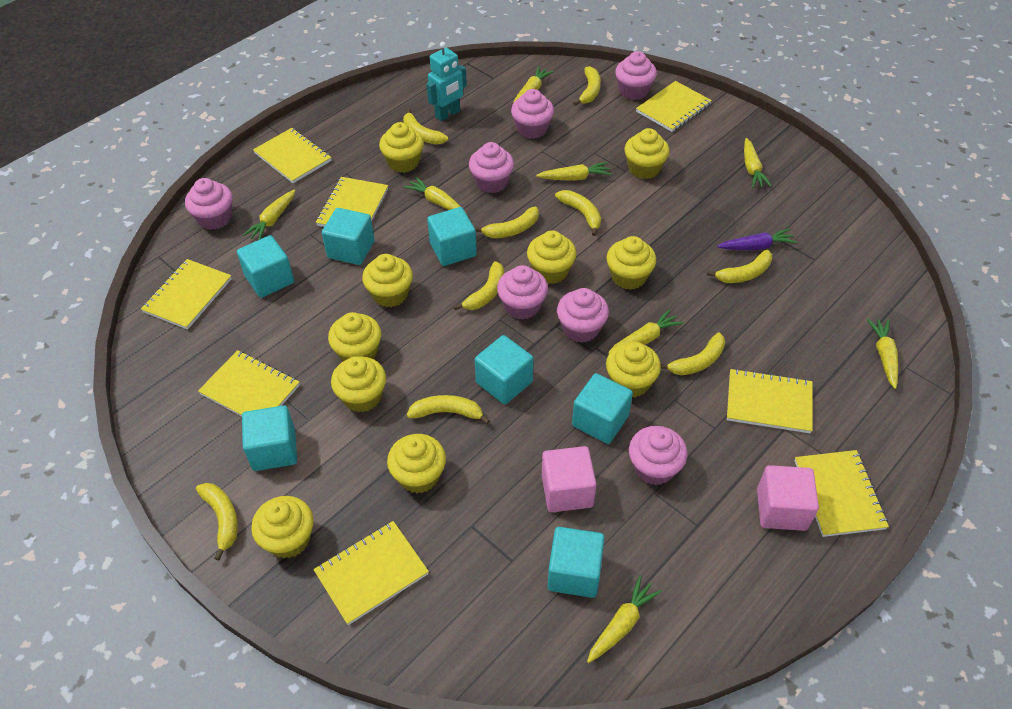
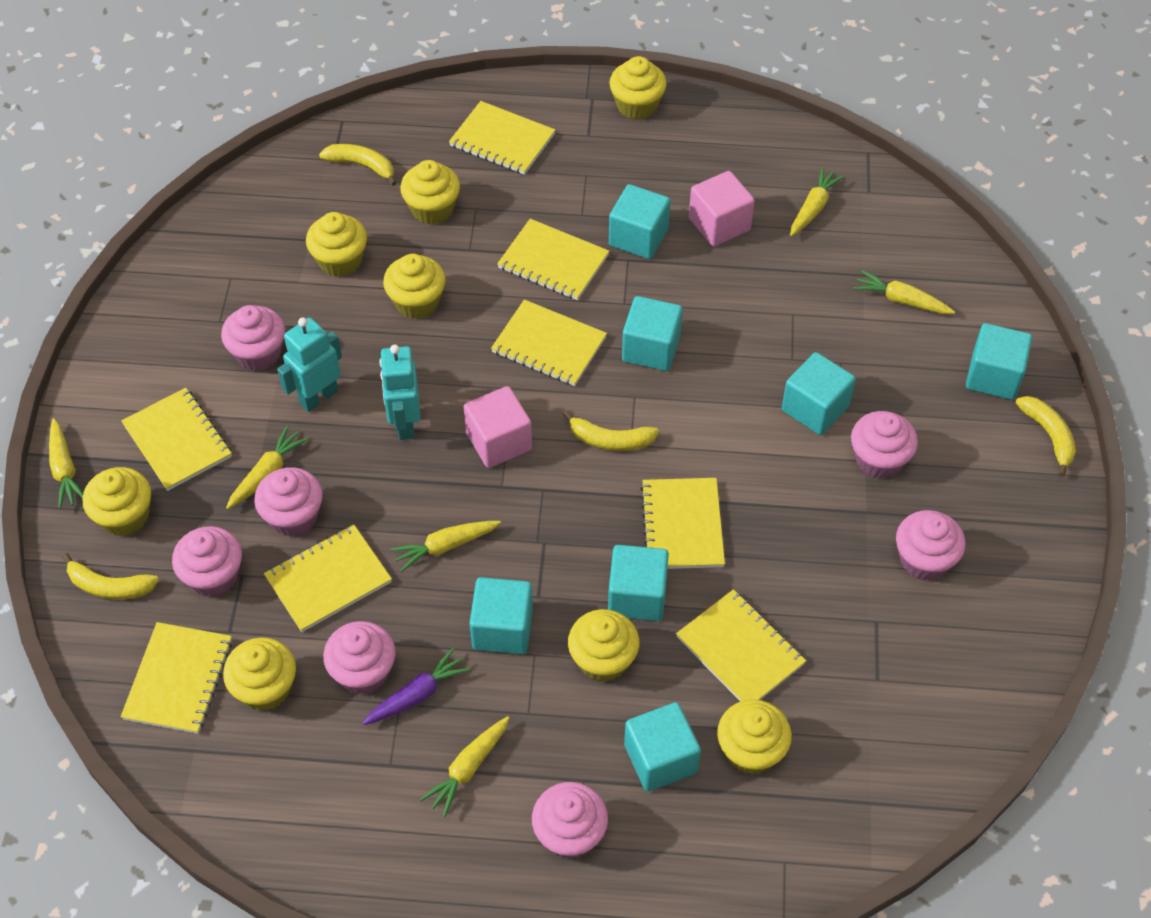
turquoise robot: 1 -> 2
yellow banana: 9 -> 4
yellow carrot: 8 -> 6
yellow cupcake: 10 -> 8

